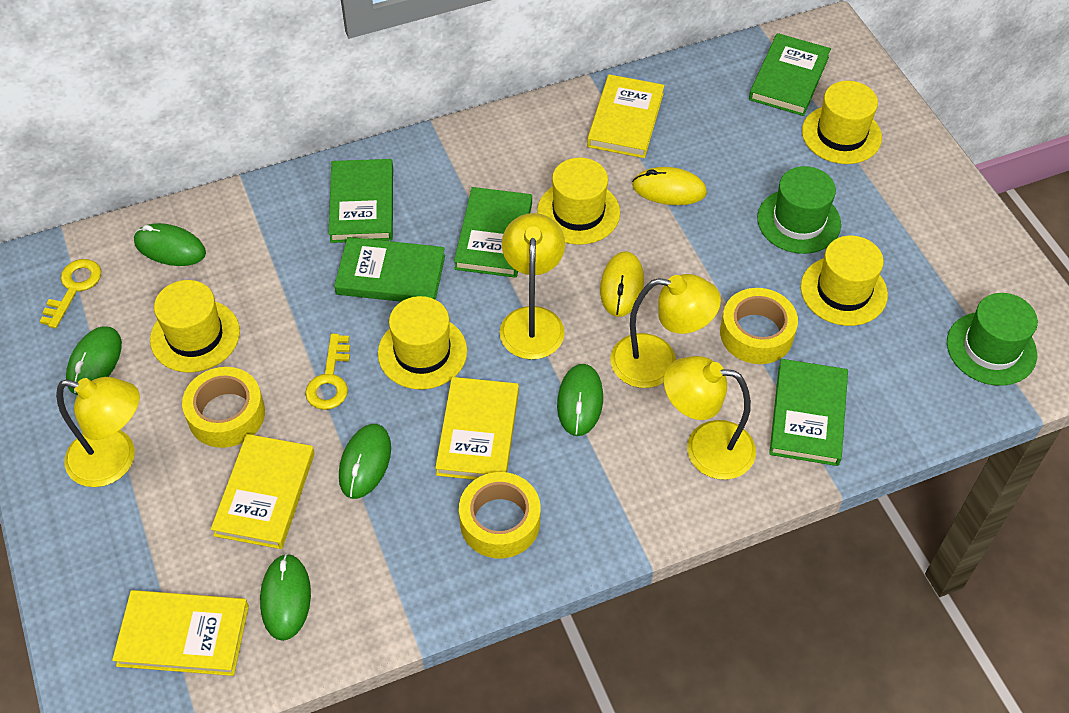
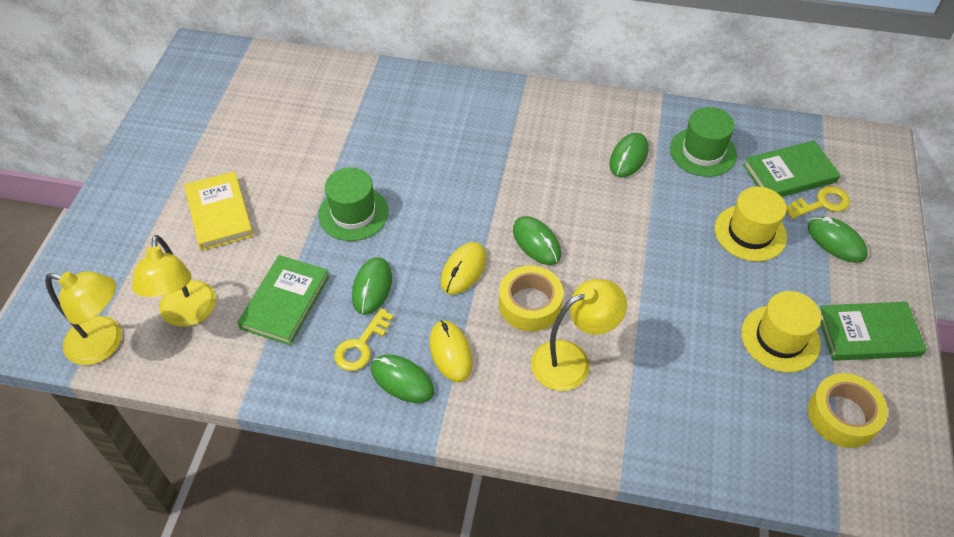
green book: 5 -> 3
yellow book: 4 -> 1
yellow hat: 5 -> 2
yellow lamp: 4 -> 3
yellow tape: 3 -> 2

